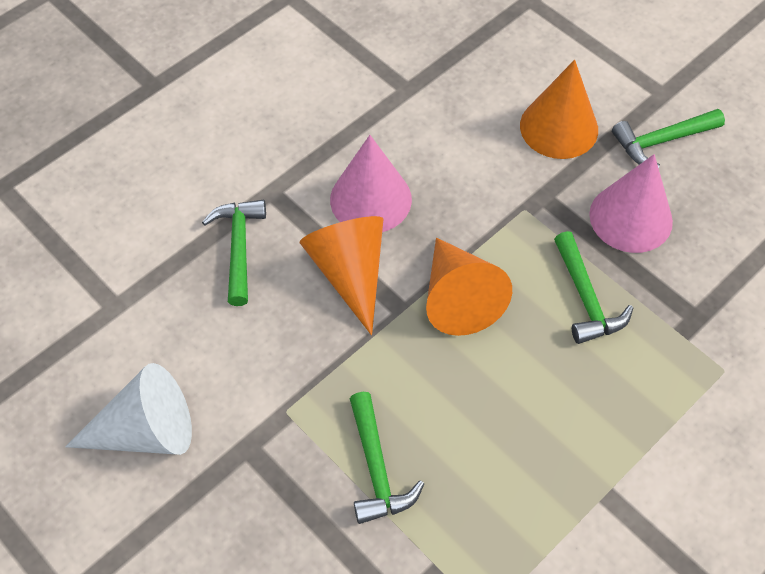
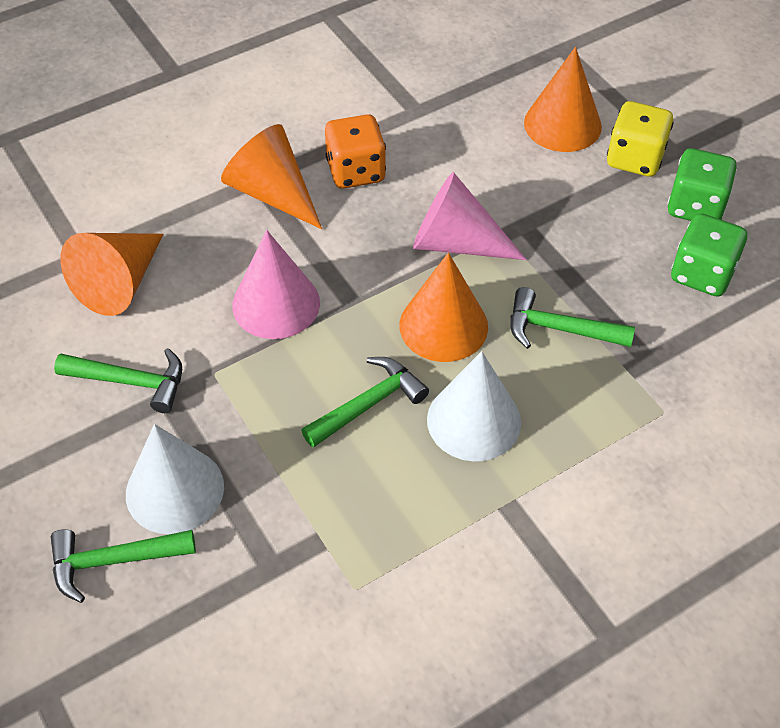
green dice: 0 -> 2
orange cone: 3 -> 4
orange dice: 0 -> 1
white cone: 1 -> 2
yellow dice: 0 -> 1

